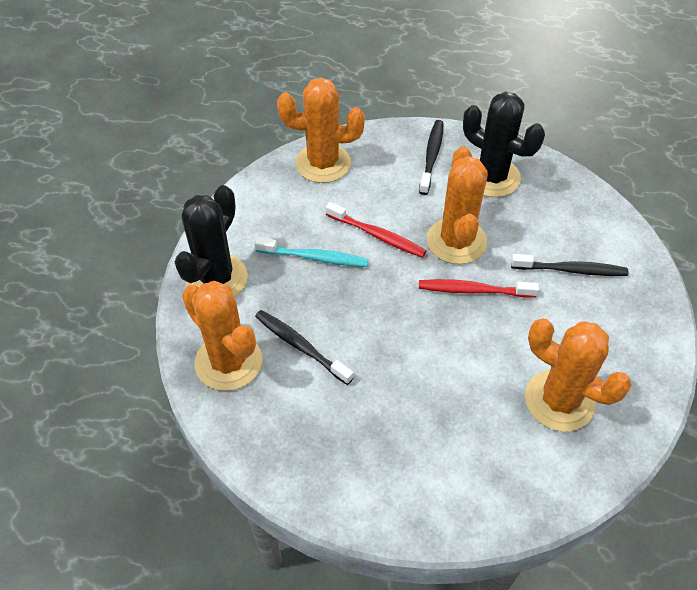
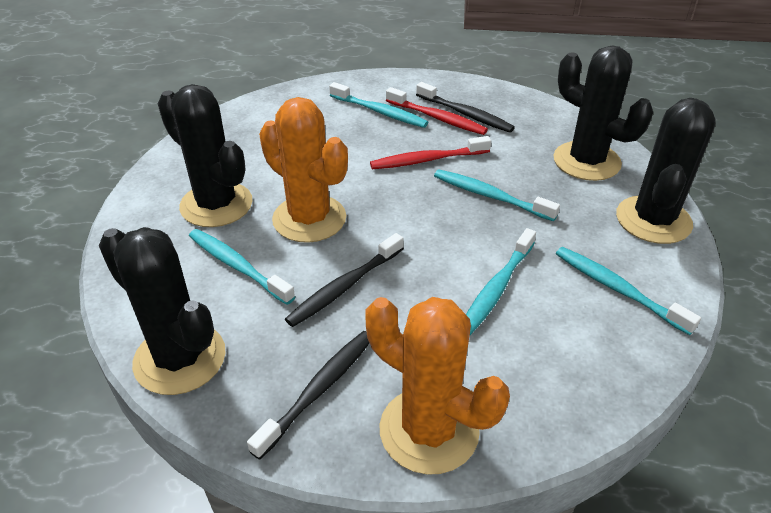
black cactus: 2 -> 4
orange cactus: 4 -> 2
turquoise toothbrush: 1 -> 5

